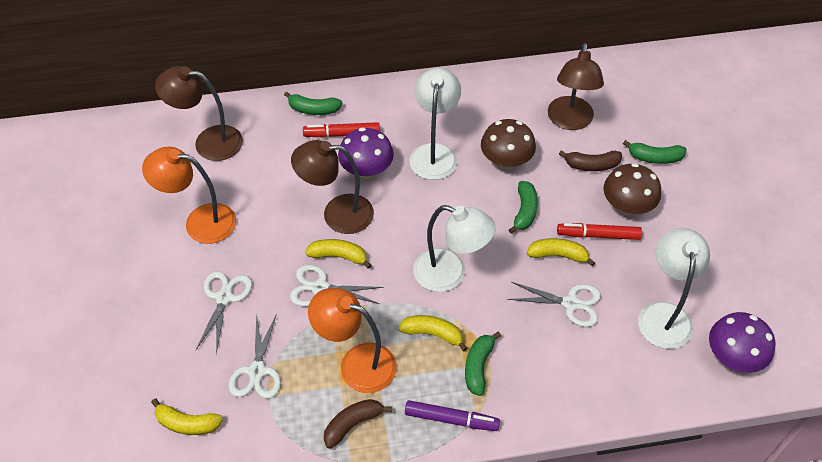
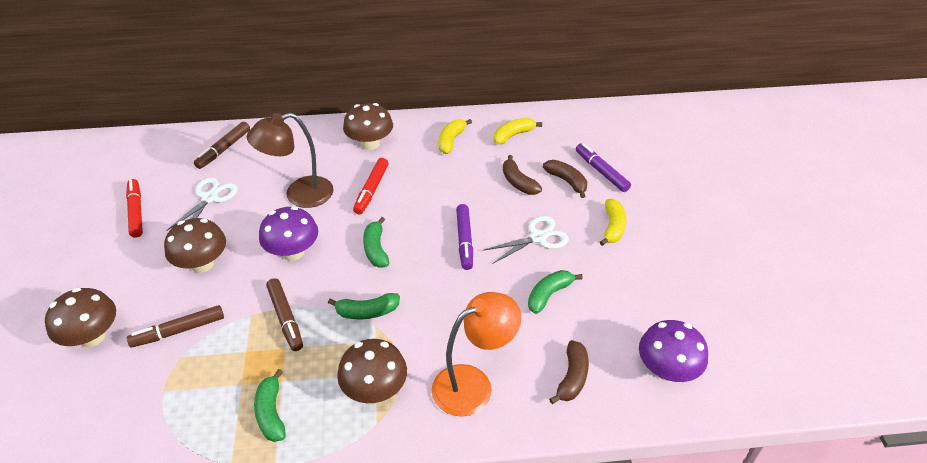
brown banana: 2 -> 3
brown lamp: 3 -> 1
brown marker: 0 -> 3
brown mushroom: 2 -> 4
orange lamp: 2 -> 1
purple marker: 1 -> 2
white lamp: 3 -> 0
white scissors: 4 -> 2
yellow banana: 4 -> 3

